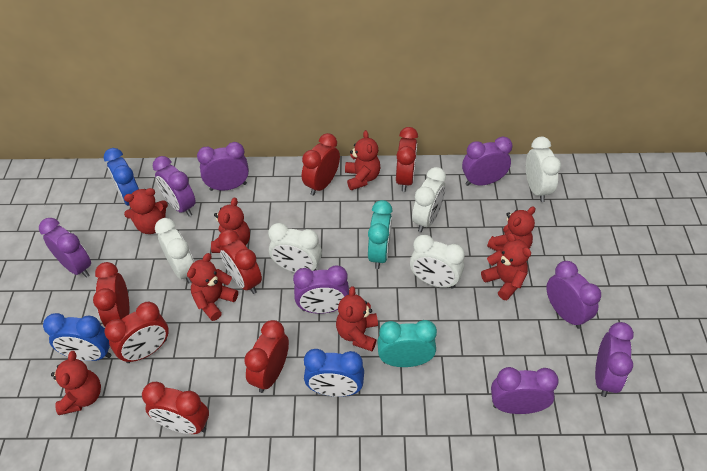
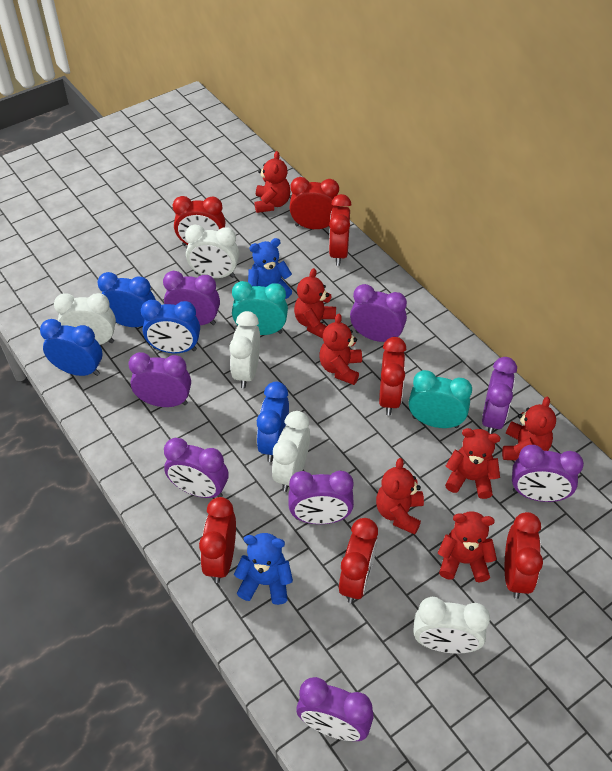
blue clock: 3 -> 4
blue teddy bear: 0 -> 2
red teddy bear: 8 -> 7

